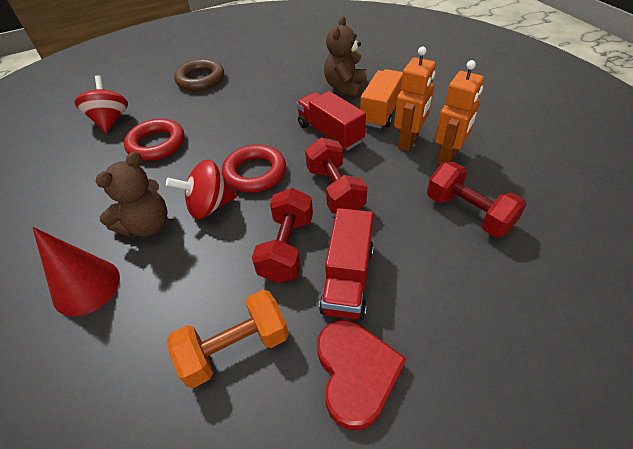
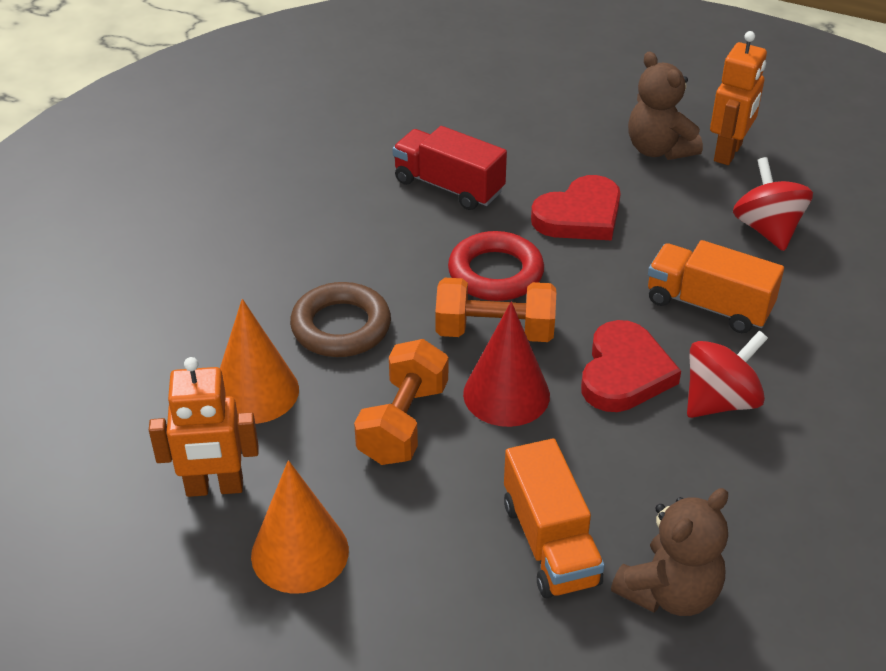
orange cone: 0 -> 2
orange dumbbell: 1 -> 2
orange truck: 1 -> 2
red dumbbell: 3 -> 0
red heart: 1 -> 2
red ring: 2 -> 1
red truck: 2 -> 1

